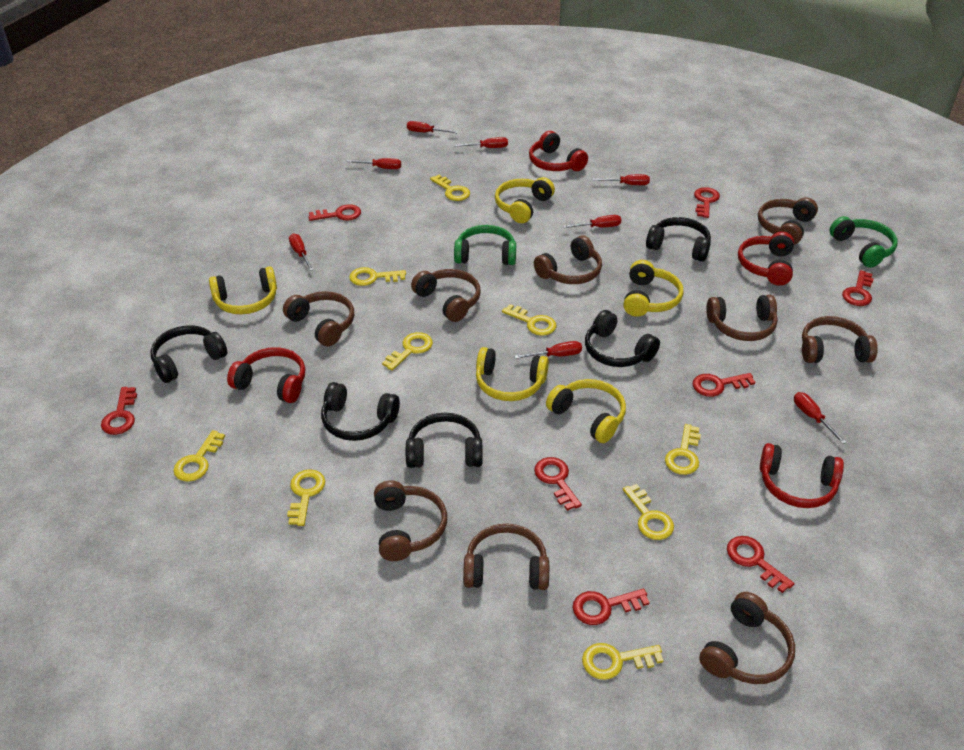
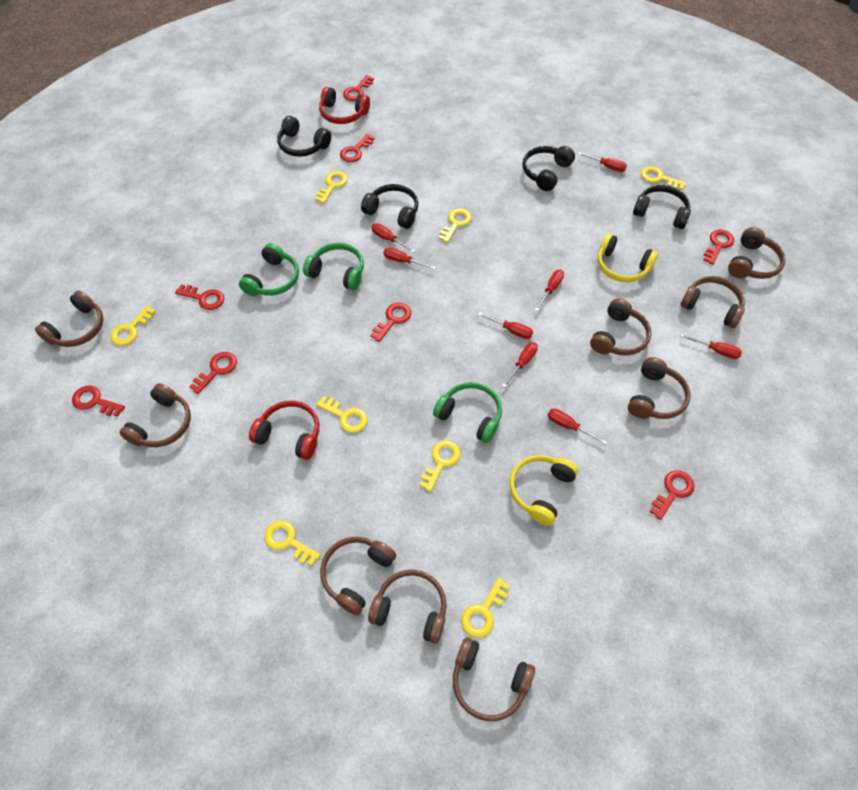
black headphones: 5 -> 4
green headphones: 2 -> 3
red headphones: 4 -> 2
yellow headphones: 5 -> 2
yellow key: 9 -> 8

